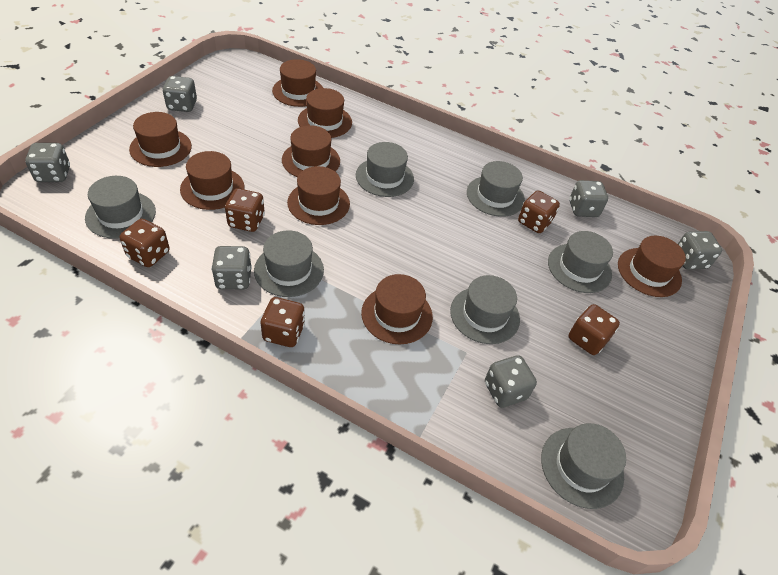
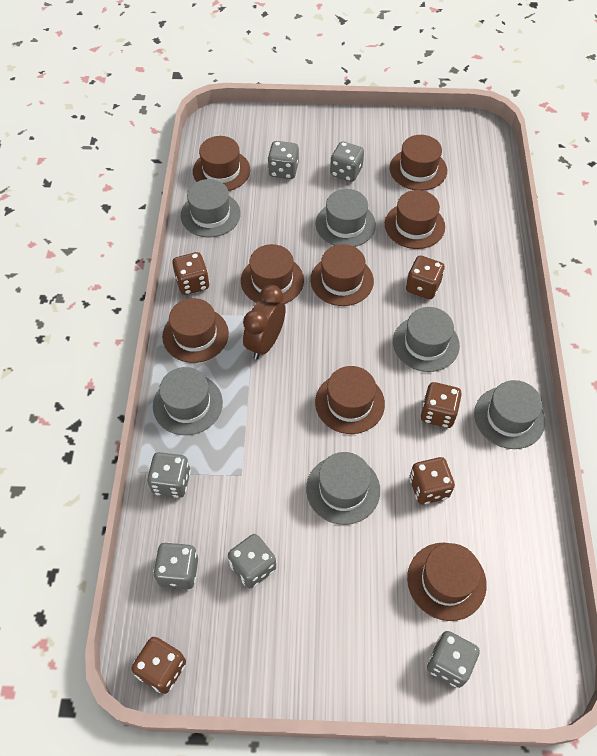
brown clock: 0 -> 1
grey hat: 7 -> 6

